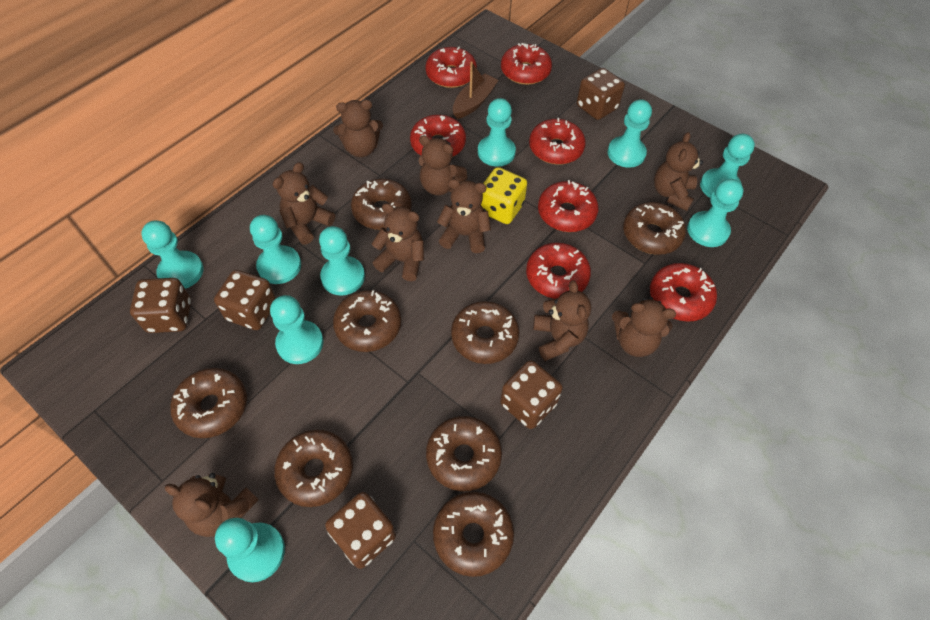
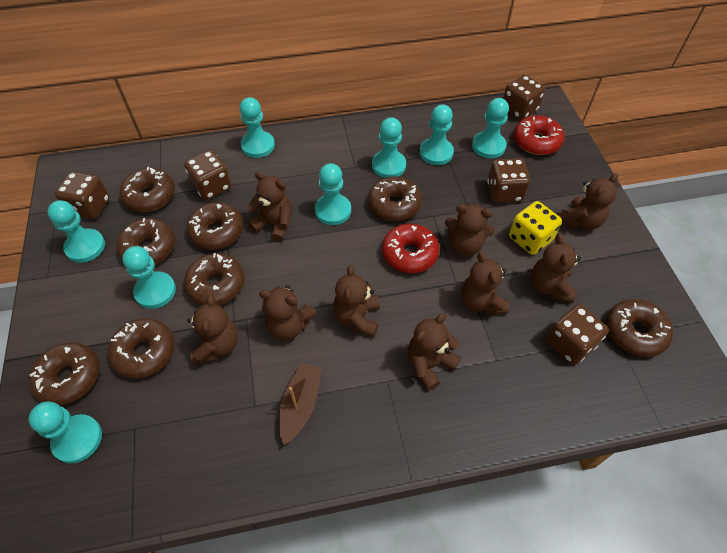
red donut: 7 -> 2
turquoise pawn: 9 -> 8

